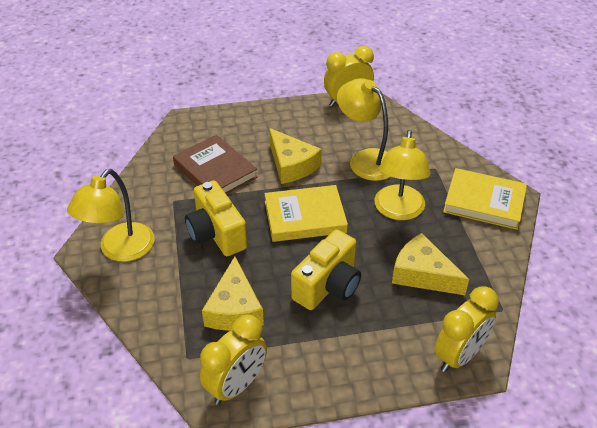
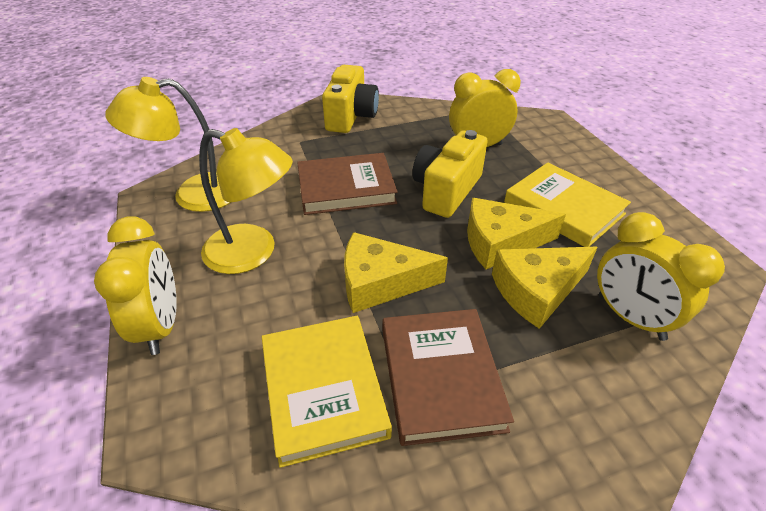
brown book: 1 -> 2
yellow lamp: 3 -> 2

